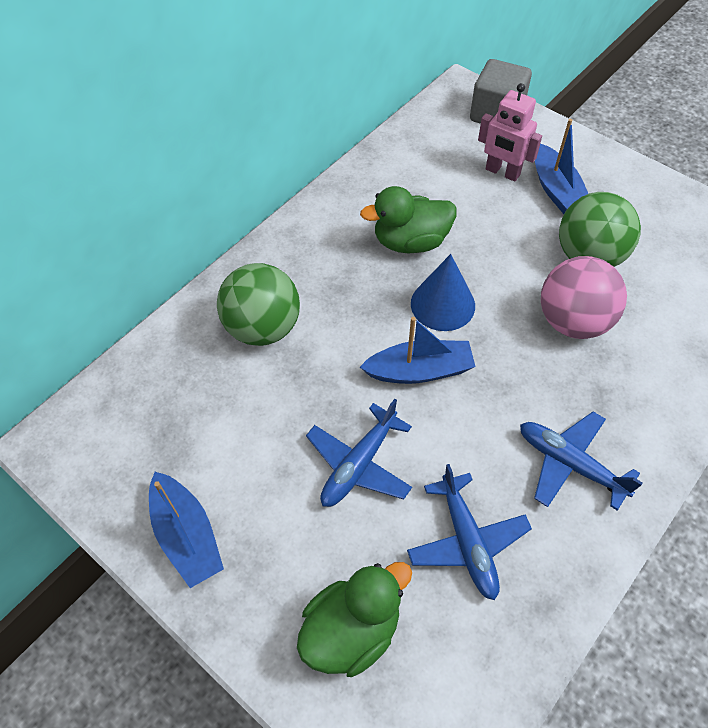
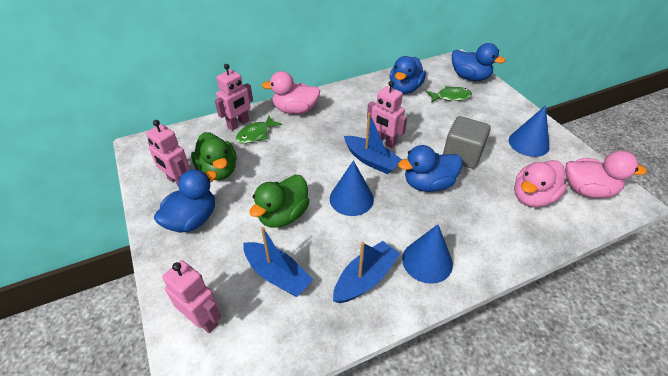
blue cone: 1 -> 3
blue duck: 0 -> 4
blue plane: 3 -> 0
green ball: 2 -> 0
green fish: 0 -> 2
pink ball: 1 -> 0
pink duck: 0 -> 3
pink robot: 1 -> 4

